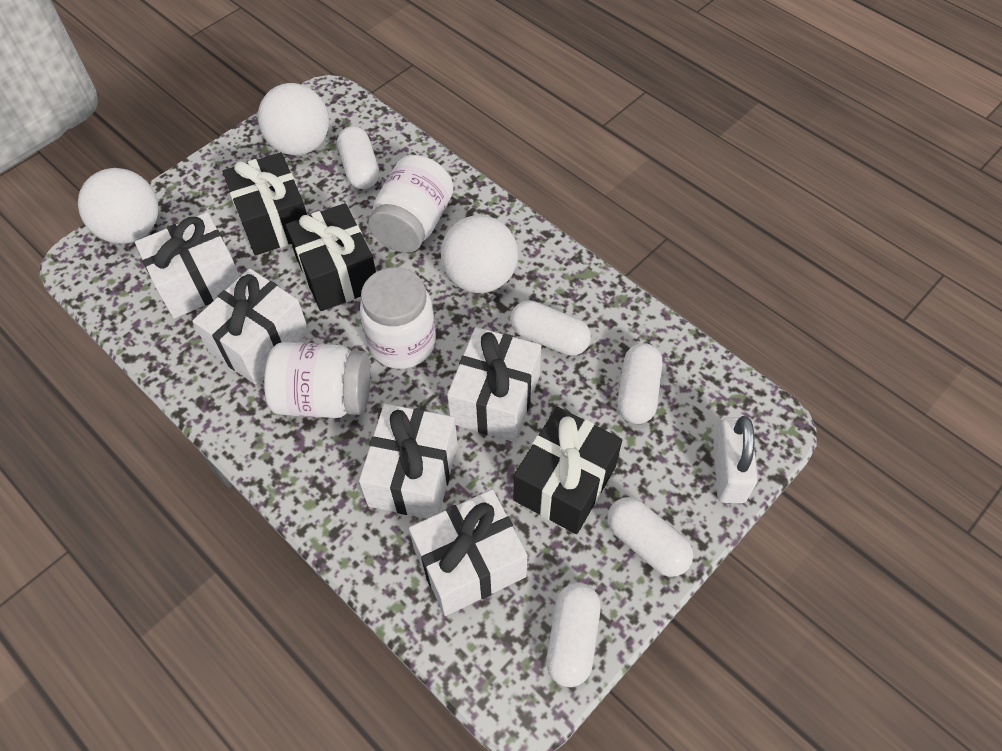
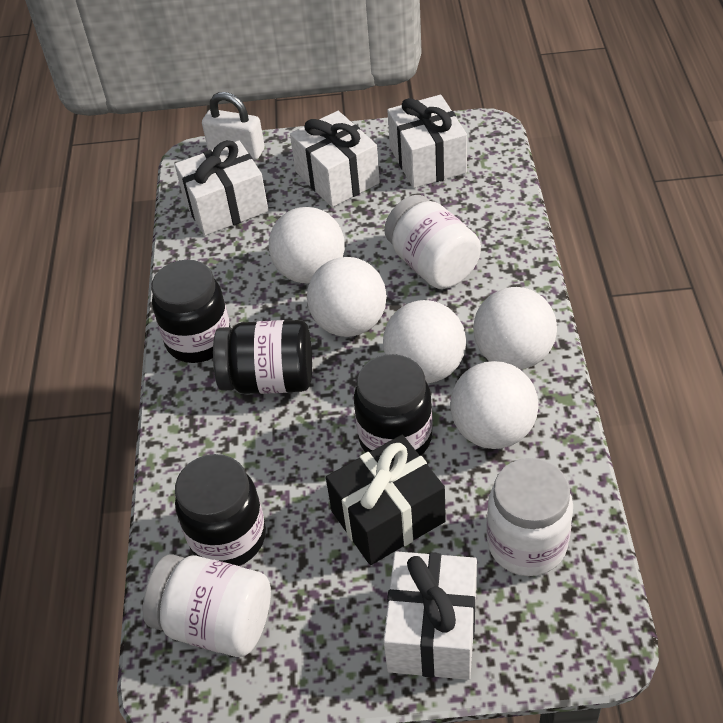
black gift: 3 -> 1
black jar: 0 -> 4
white ball: 3 -> 5
white capsule: 5 -> 0
white gift: 5 -> 4

